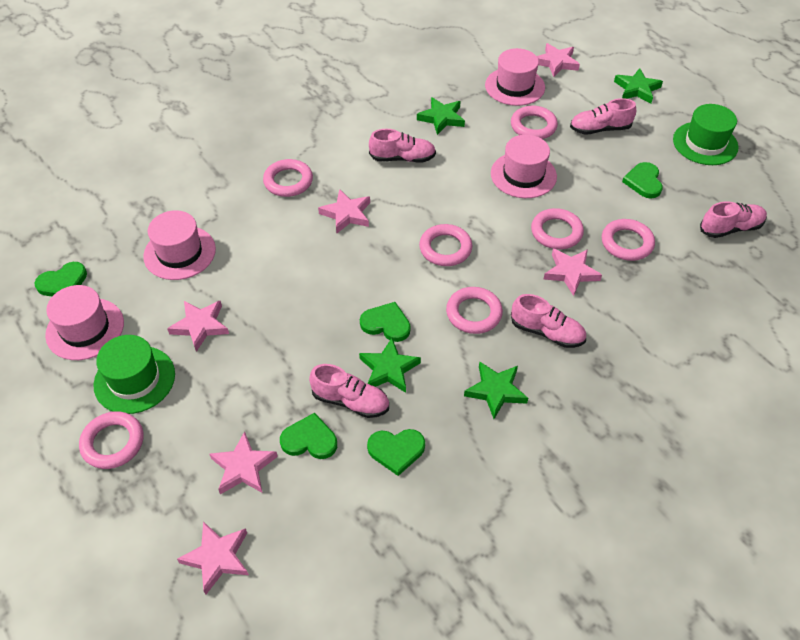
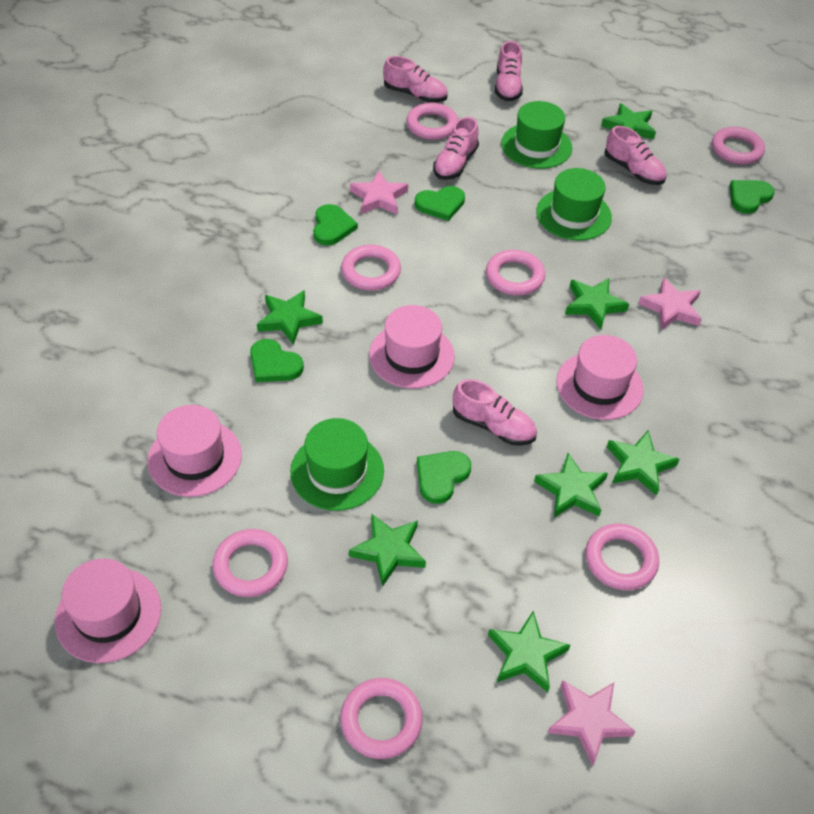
green hat: 2 -> 3
green star: 4 -> 7
pink star: 6 -> 3

